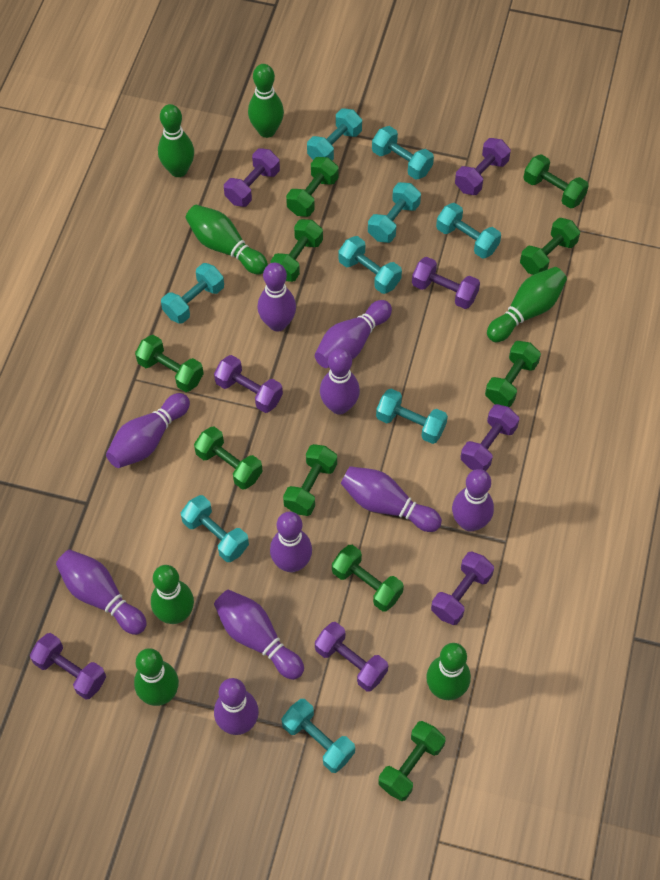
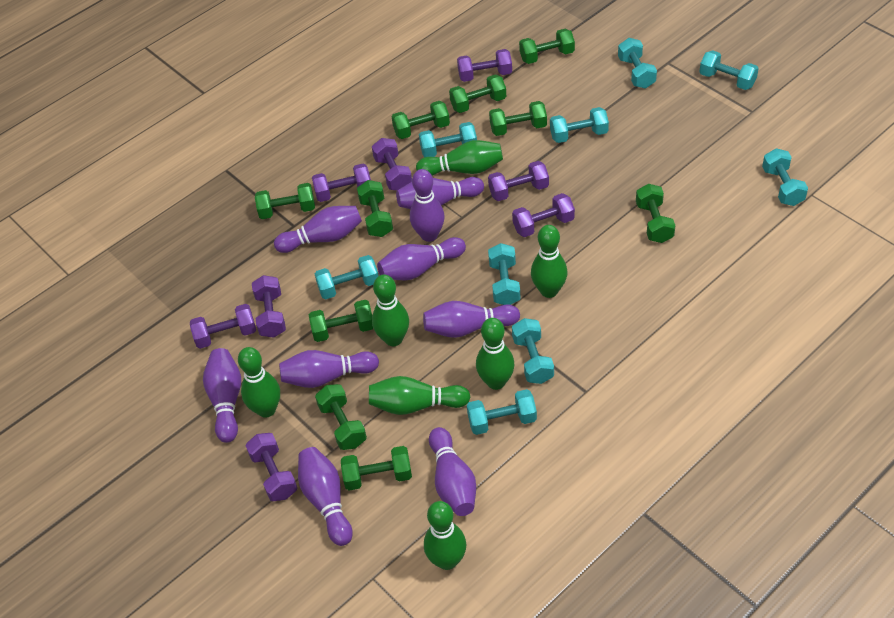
purple bowling pin: 10 -> 9

